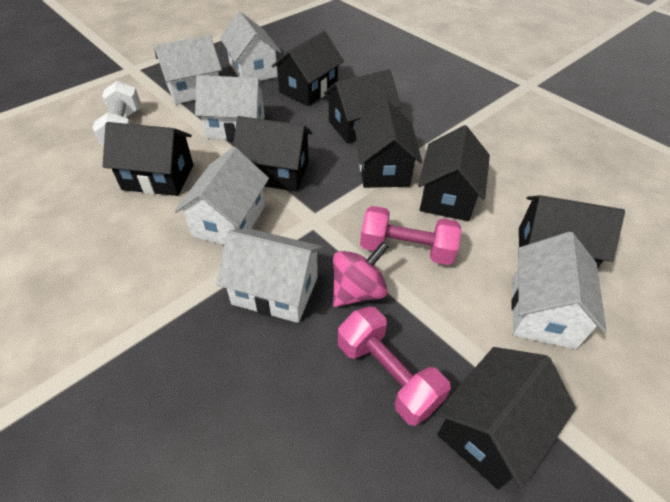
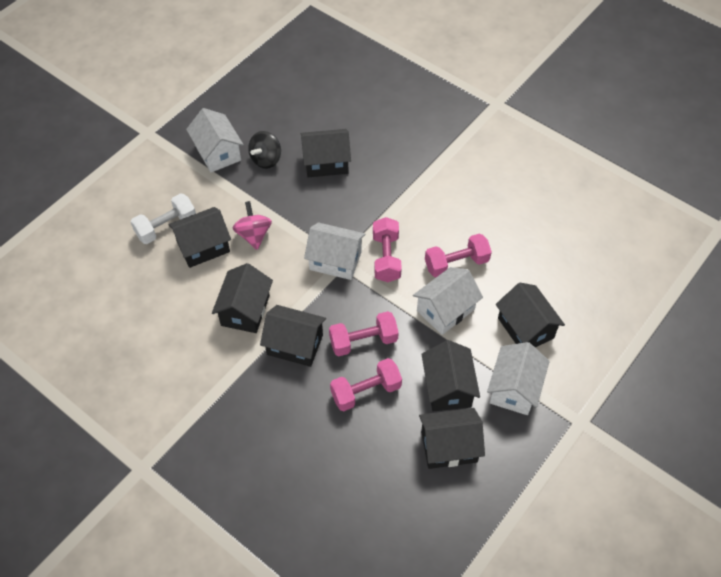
black house: 8 -> 7
black spinning top: 0 -> 1
pink dumbbell: 2 -> 4
white house: 6 -> 4

